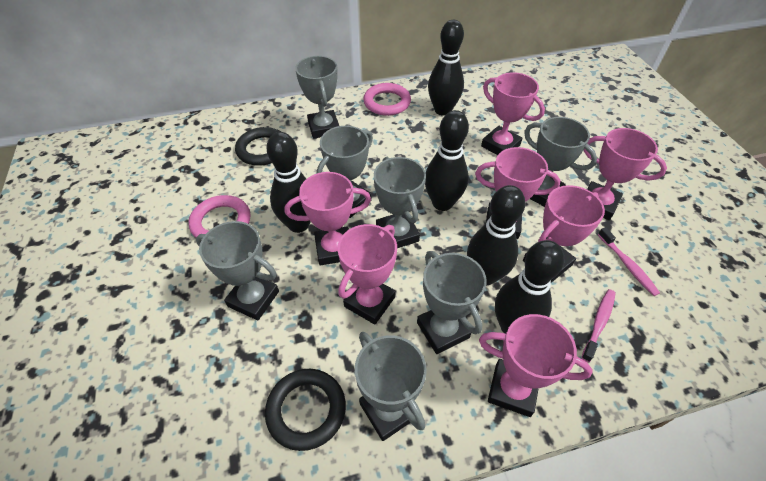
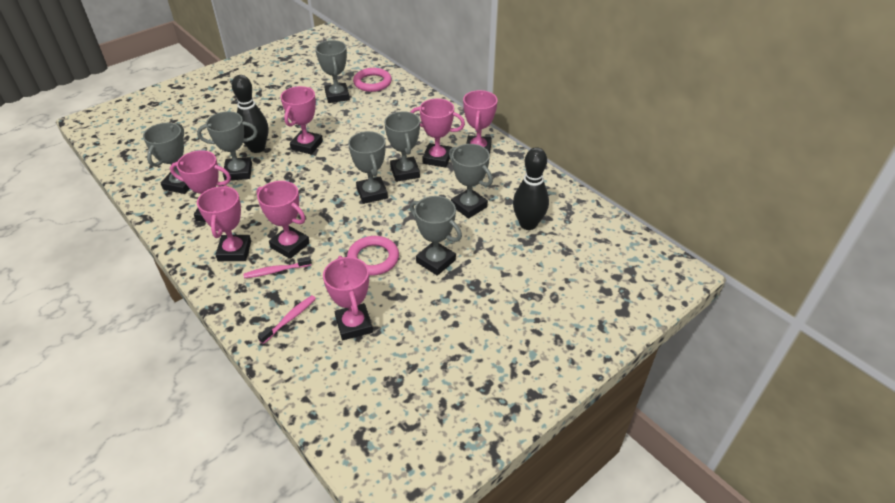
black bowling pin: 5 -> 2
black ring: 2 -> 0

